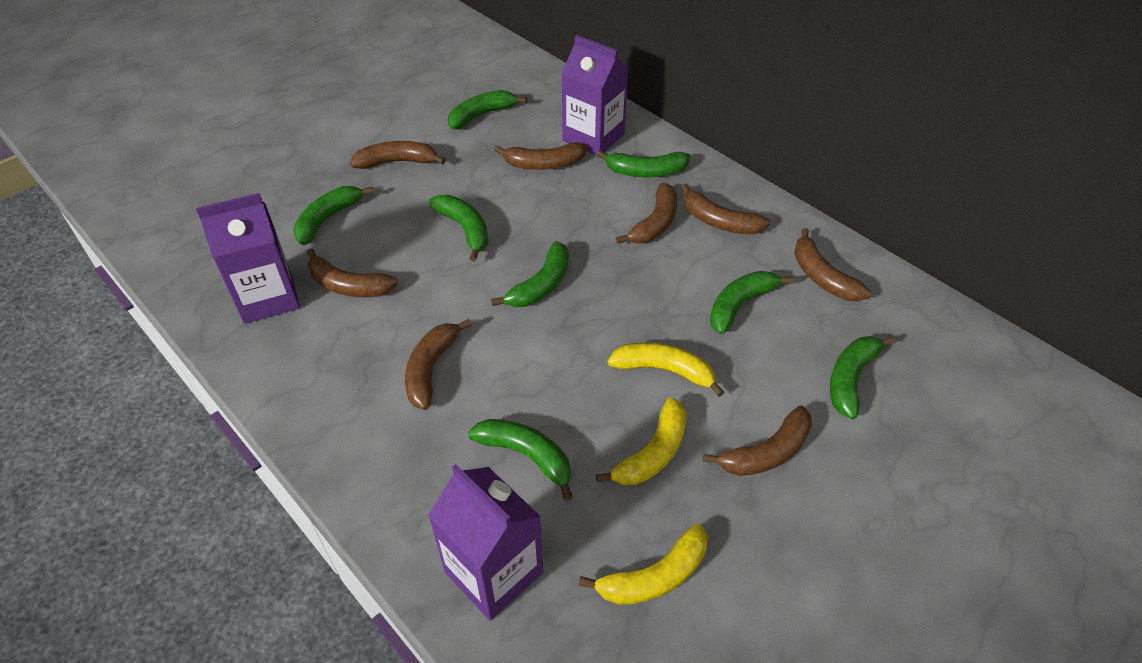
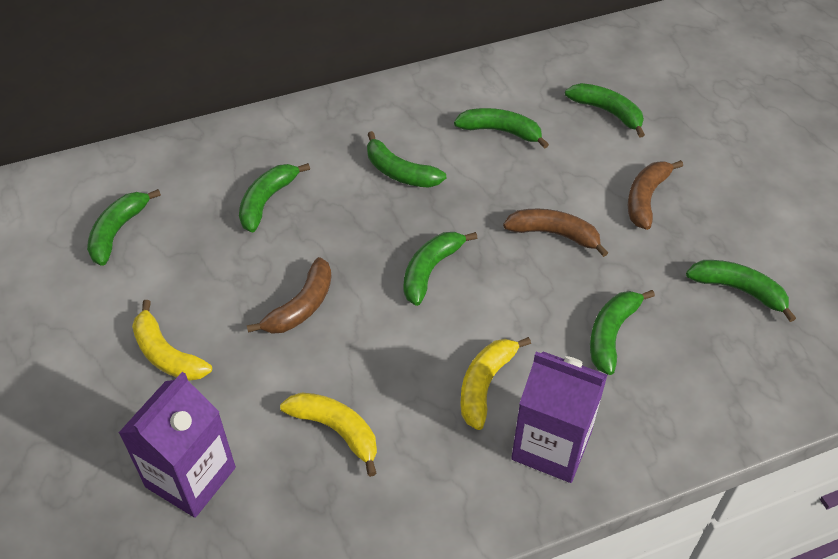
brown banana: 8 -> 3
purple carton: 3 -> 2

